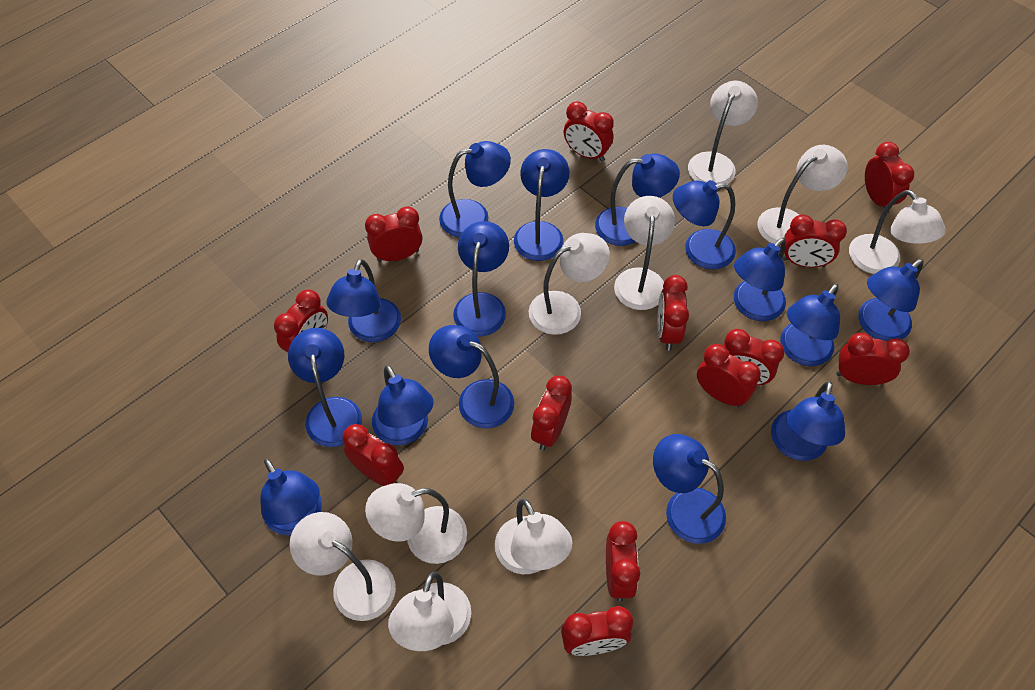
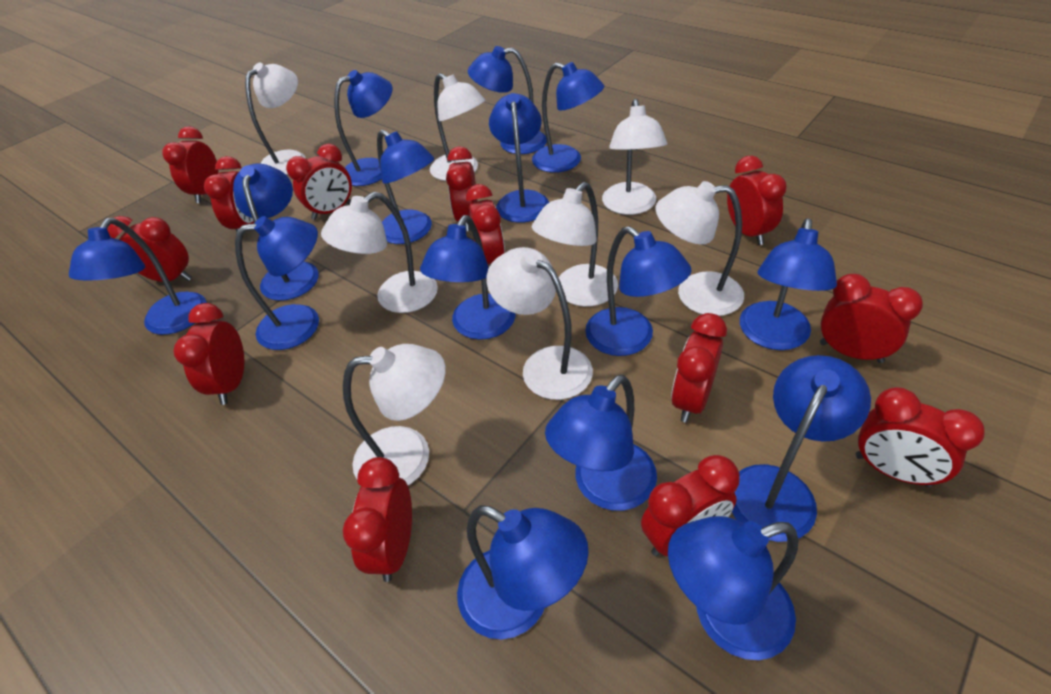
white lamp: 9 -> 8

